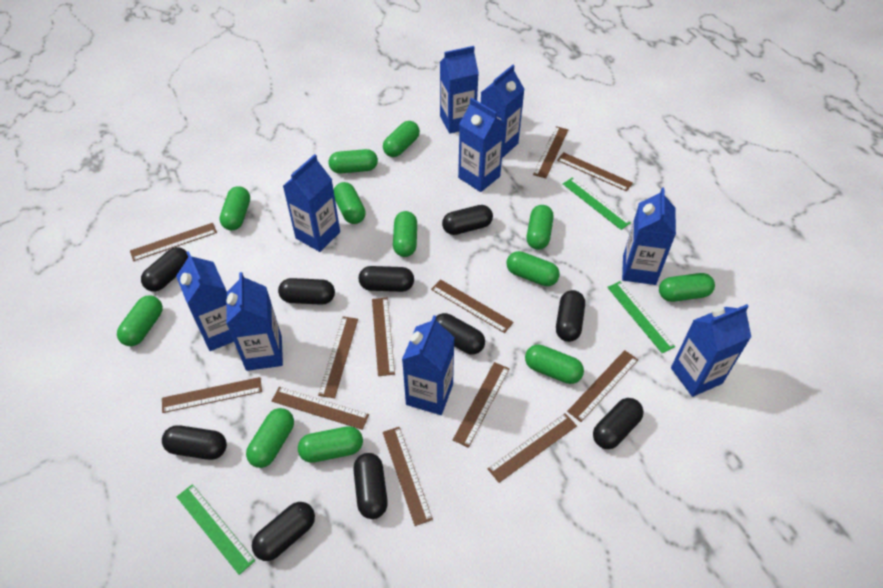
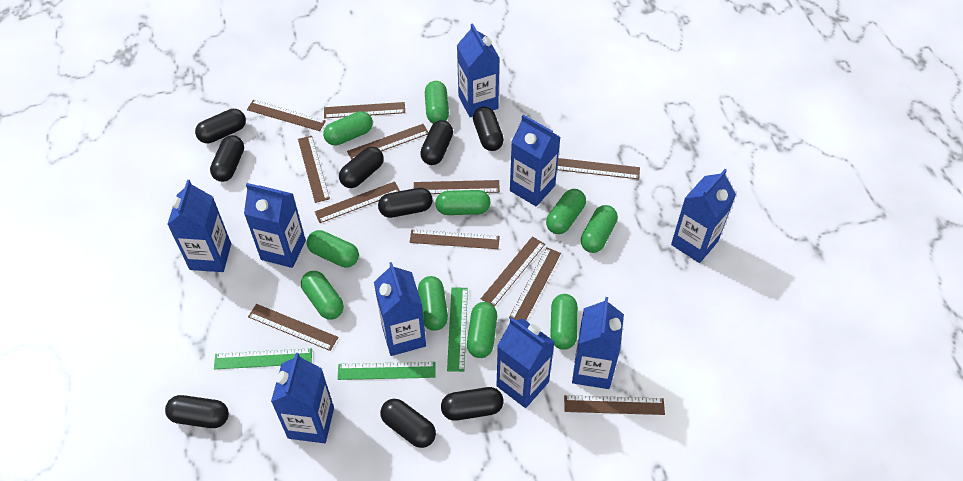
black capsule: 10 -> 9
green capsule: 12 -> 10

